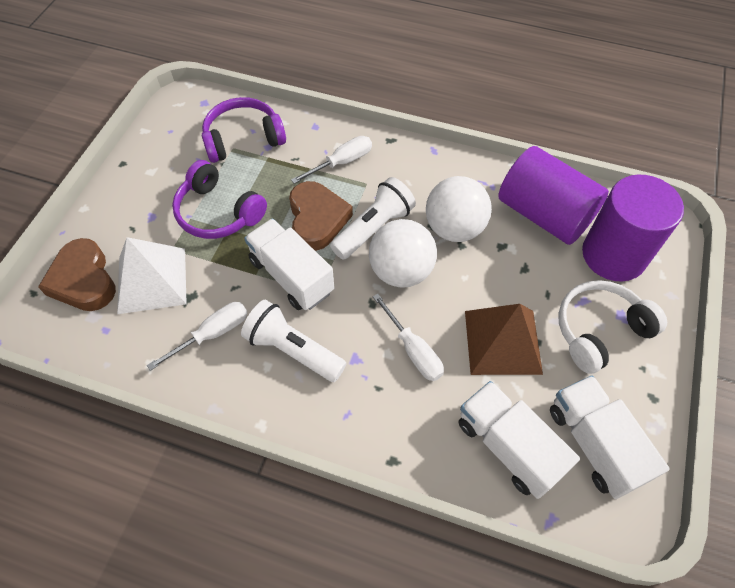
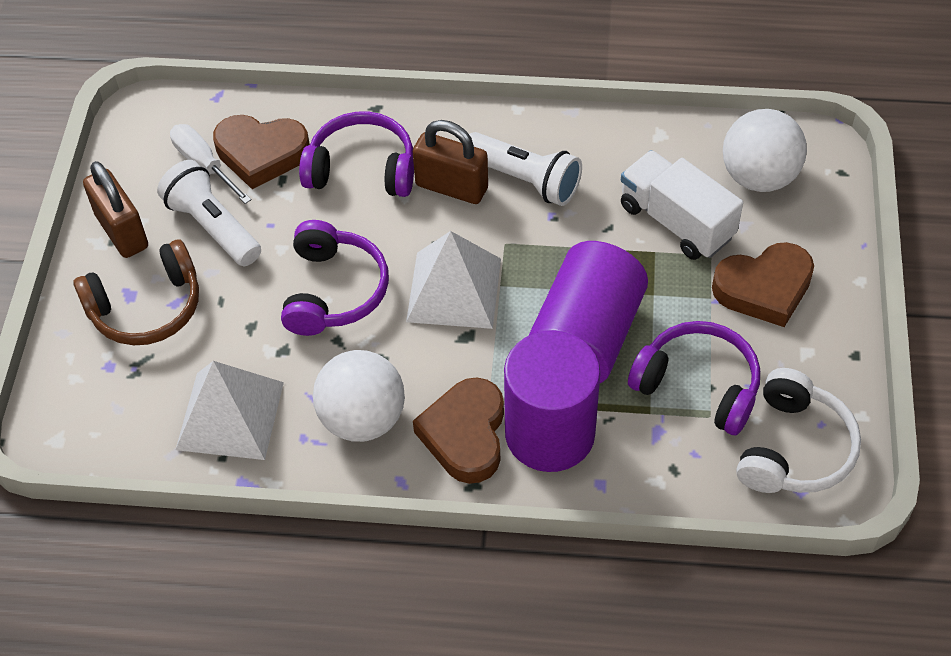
brown headphones: 0 -> 1
brown heart: 2 -> 3
brown padlock: 0 -> 2
brown pyramid: 1 -> 0
purple headphones: 2 -> 3
white pyramid: 1 -> 2
white screwdriver: 3 -> 1
white truck: 3 -> 1

